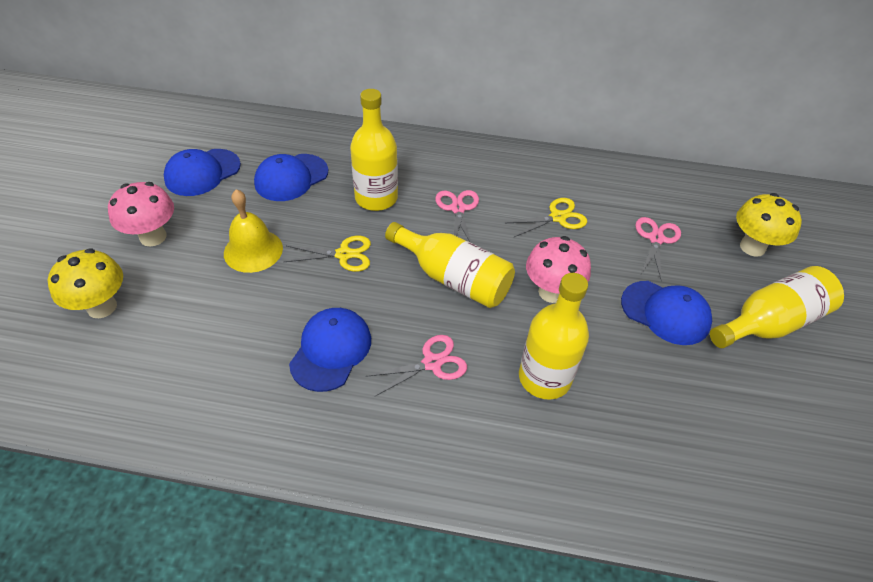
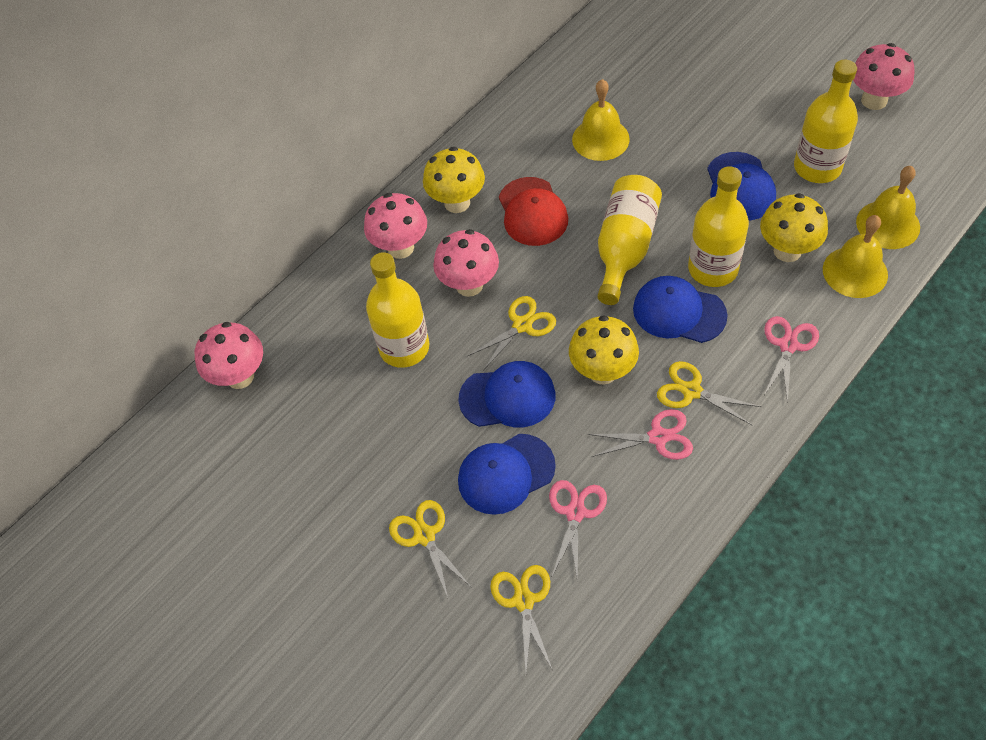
pink mushroom: 2 -> 4
red cap: 0 -> 1
yellow bell: 1 -> 3
yellow mushroom: 2 -> 3
yellow scissors: 2 -> 4

